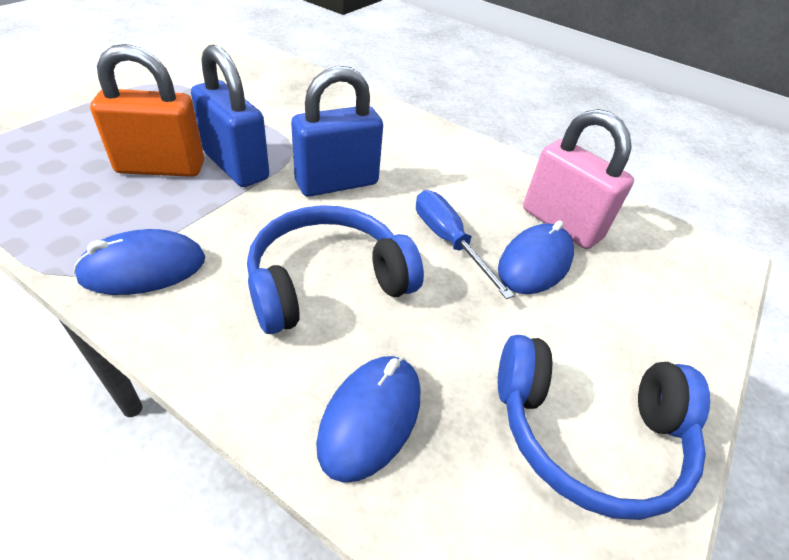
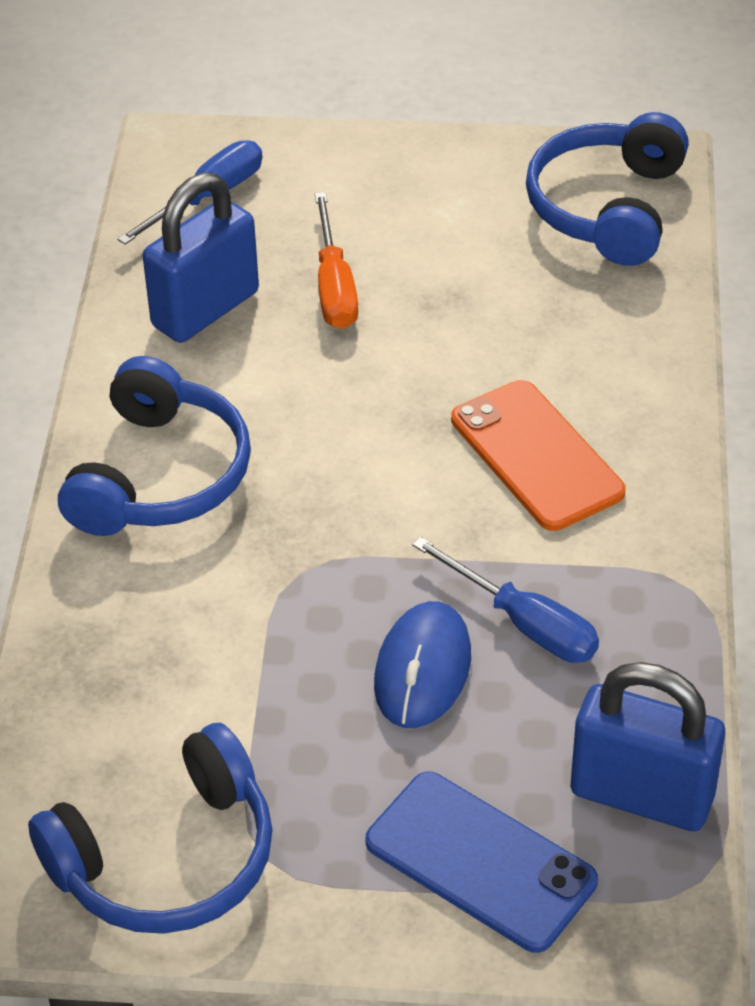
blue headphones: 2 -> 3
blue mouse: 3 -> 1
blue phone: 0 -> 1
blue screwdriver: 1 -> 2
orange padlock: 1 -> 0
orange phone: 0 -> 1
orange screwdriver: 0 -> 1
pink padlock: 1 -> 0

